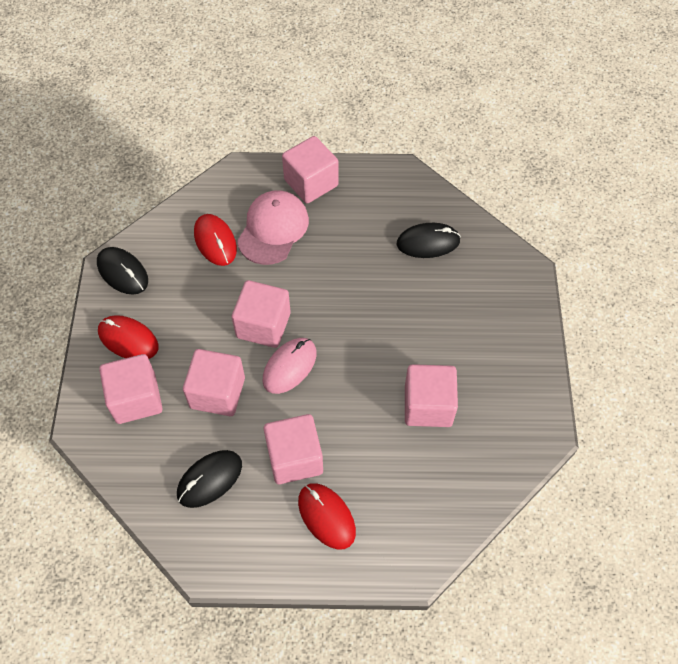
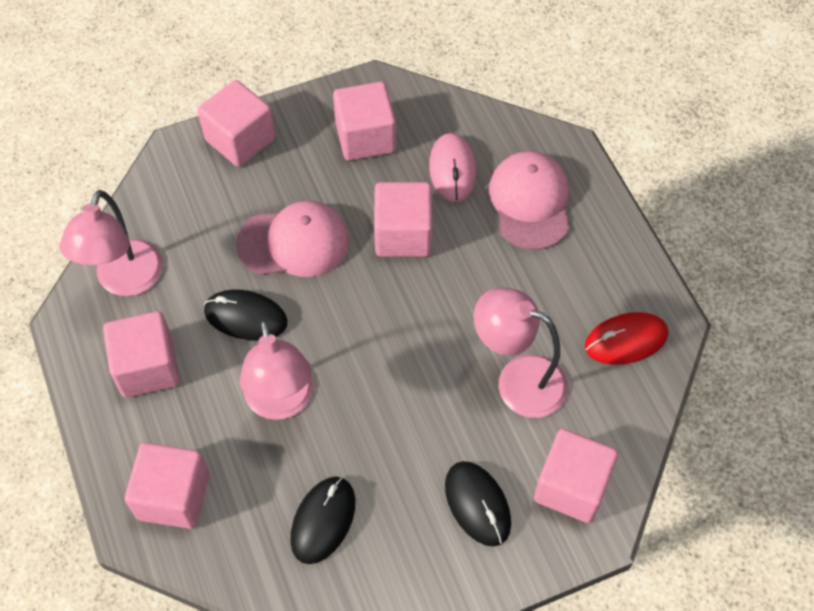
pink cap: 1 -> 2
pink lamp: 0 -> 3
red mouse: 3 -> 1

